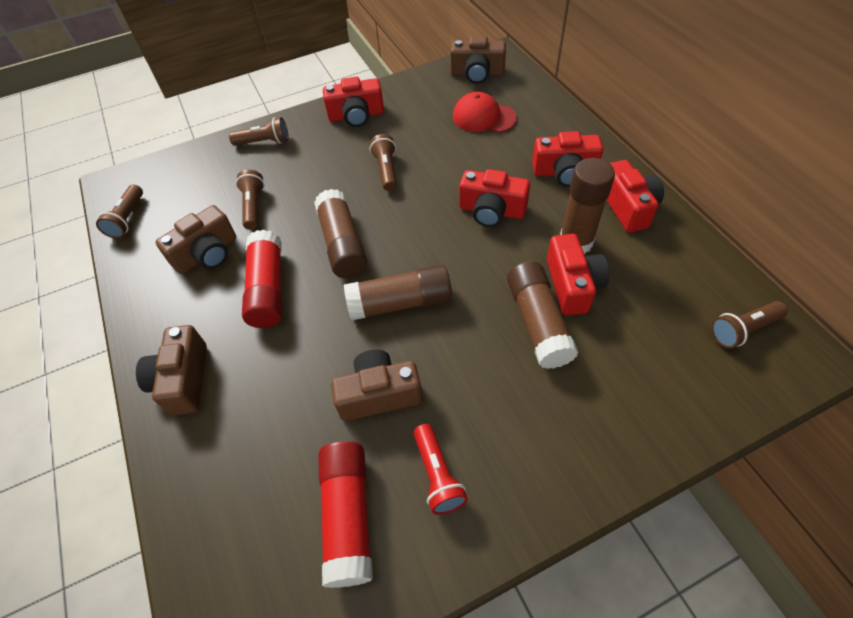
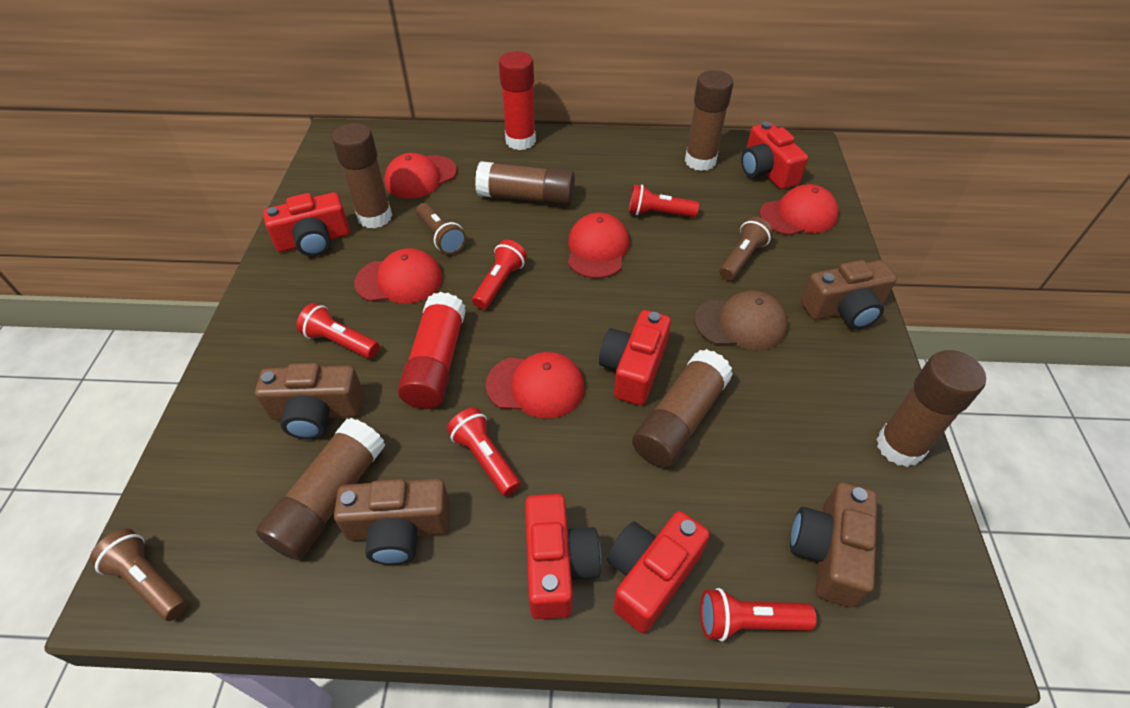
brown cap: 0 -> 1
brown flashlight: 5 -> 3
brown glue stick: 4 -> 6
red cap: 1 -> 5
red flashlight: 1 -> 5

